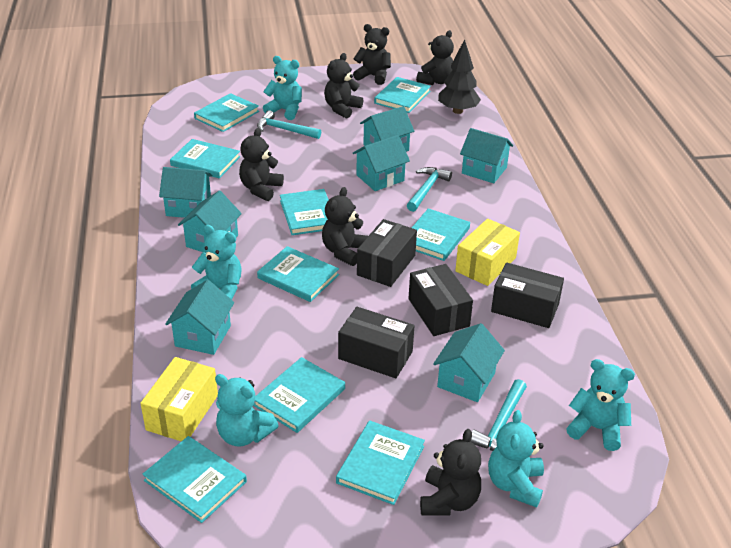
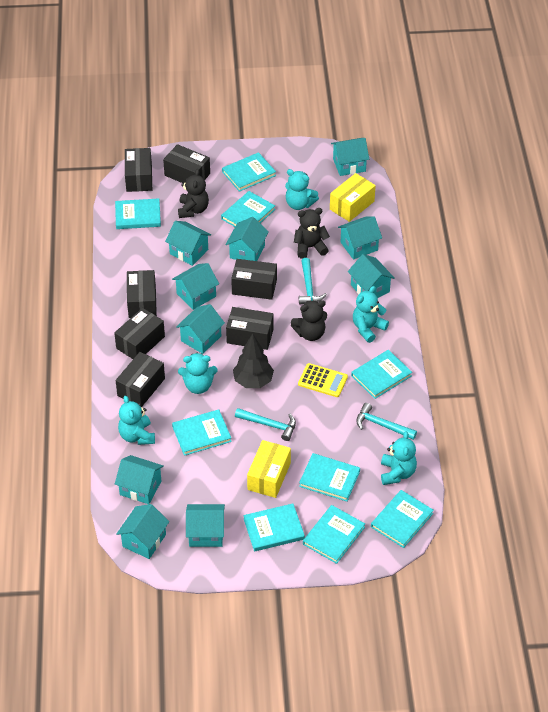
black box: 4 -> 7
black teddy bear: 6 -> 3
turquoise house: 7 -> 10
yellow calculator: 0 -> 1

